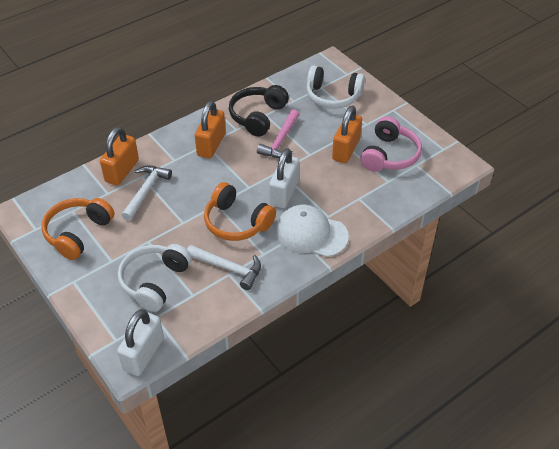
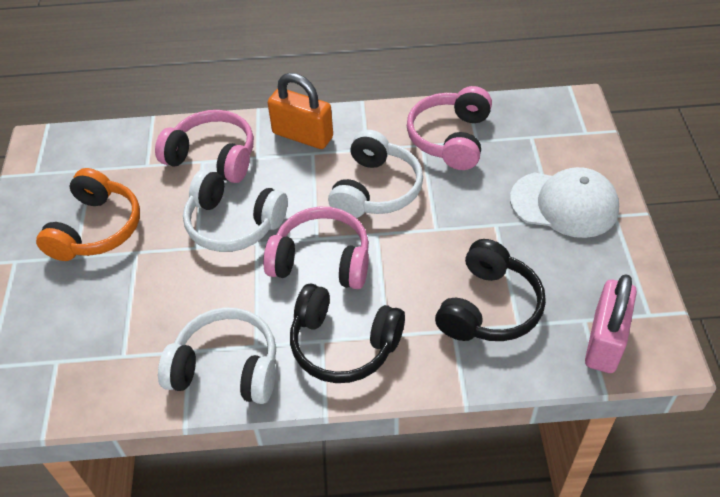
black headphones: 1 -> 2
orange headphones: 2 -> 1
orange padlock: 3 -> 1
pink hammer: 1 -> 0
pink headphones: 1 -> 3
pink padlock: 0 -> 1
white hammer: 2 -> 0
white headphones: 2 -> 3
white padlock: 2 -> 0

